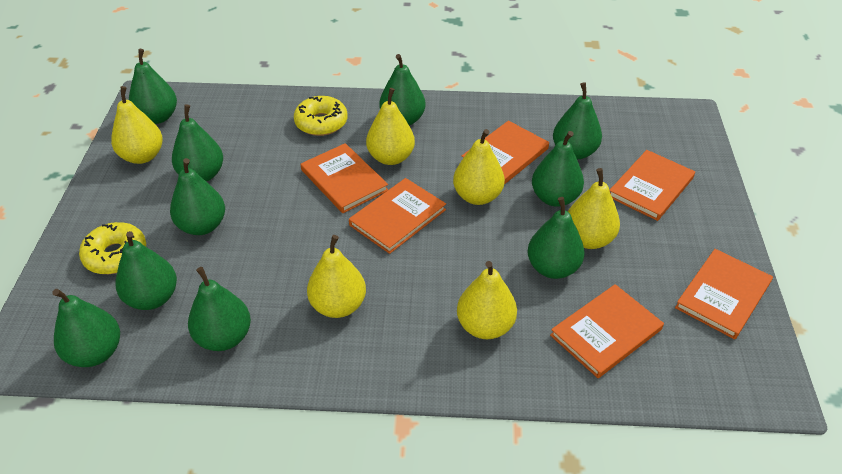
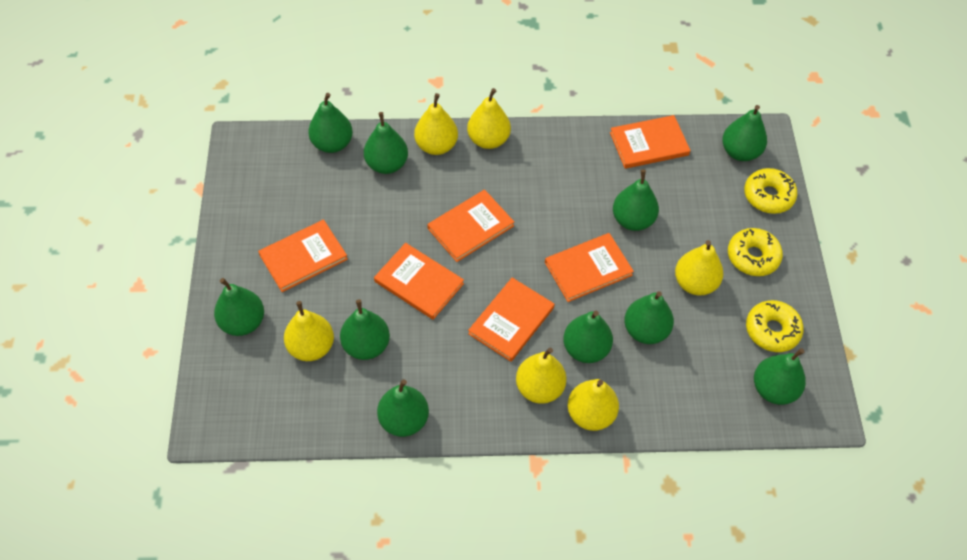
yellow donut: 2 -> 3

